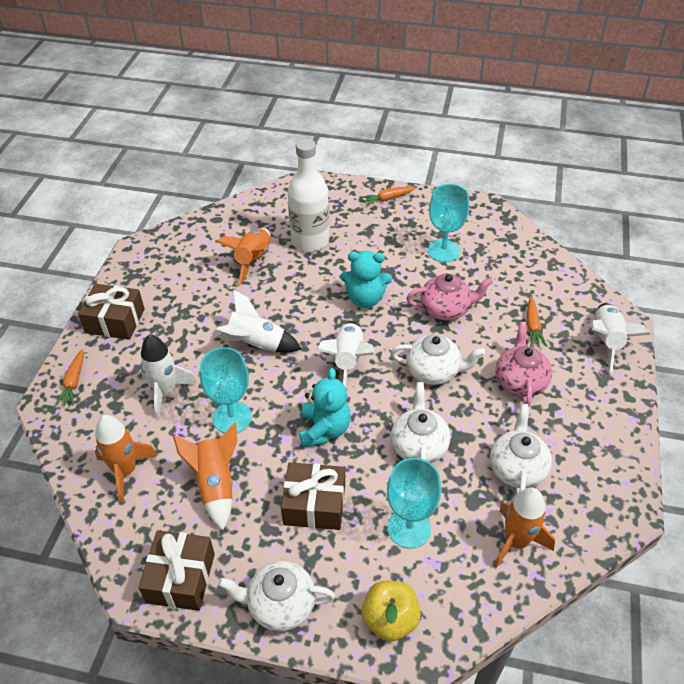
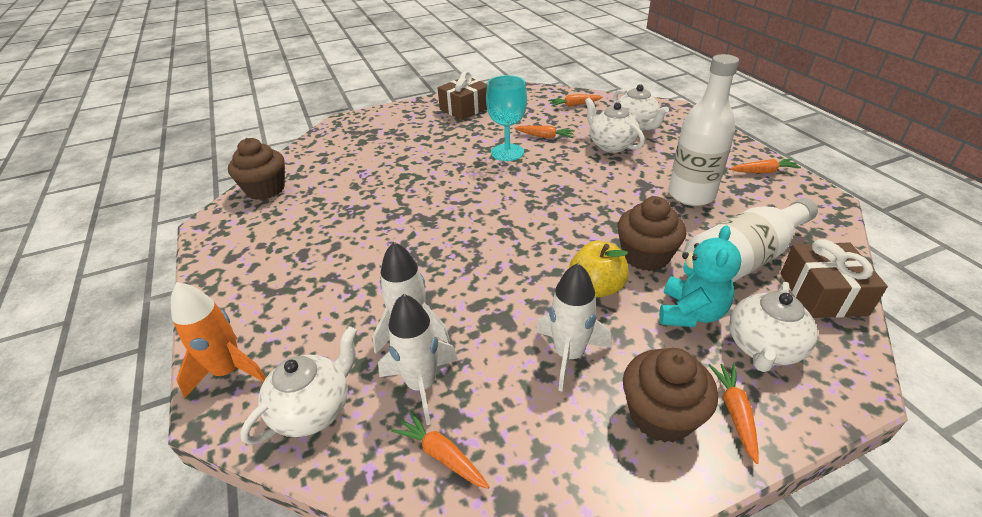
brown cupcake: 0 -> 3
brown gift: 3 -> 2
orange carrot: 3 -> 5
orange rocket: 4 -> 1
pink teapot: 2 -> 0
turquoise goblet: 3 -> 1
turquoise teddy bear: 2 -> 1
white bottle: 1 -> 2
white rocket: 4 -> 3

